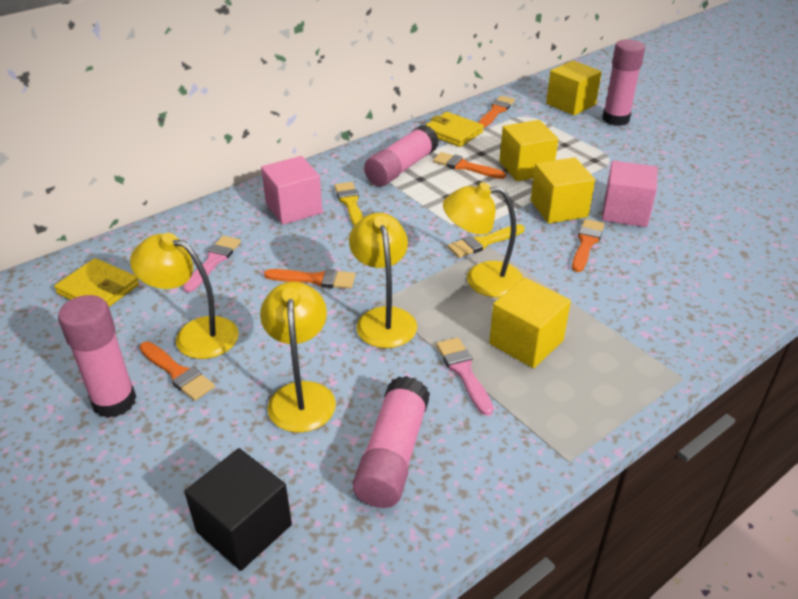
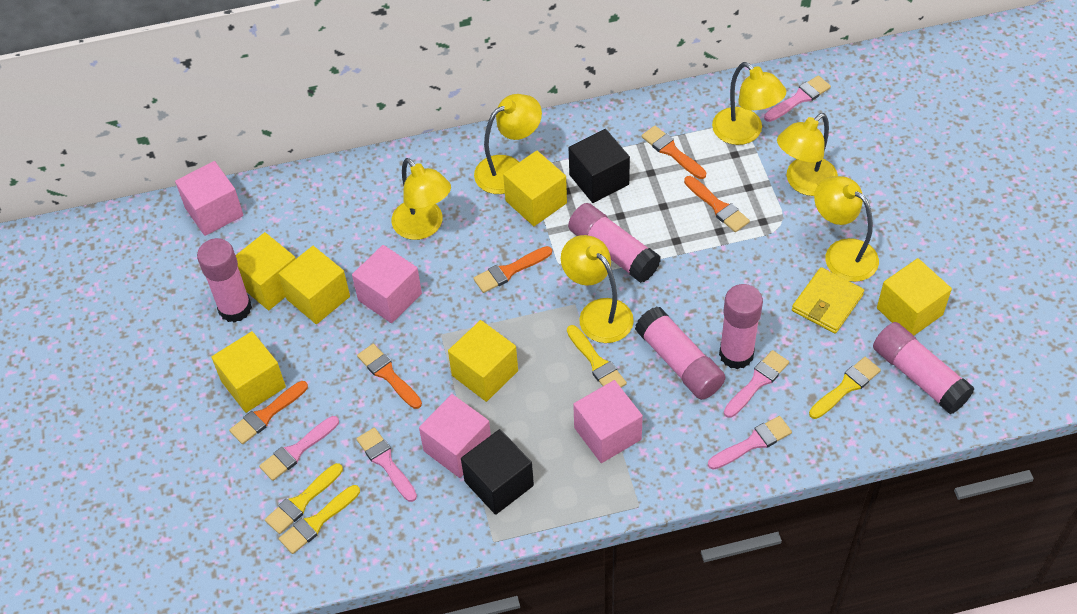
black cube: 1 -> 2
pink brush: 2 -> 5
pink cube: 2 -> 4
pink glue stick: 4 -> 5
yellow brush: 2 -> 4
yellow cube: 4 -> 6
yellow lamp: 4 -> 6
yellow wallet: 2 -> 1

